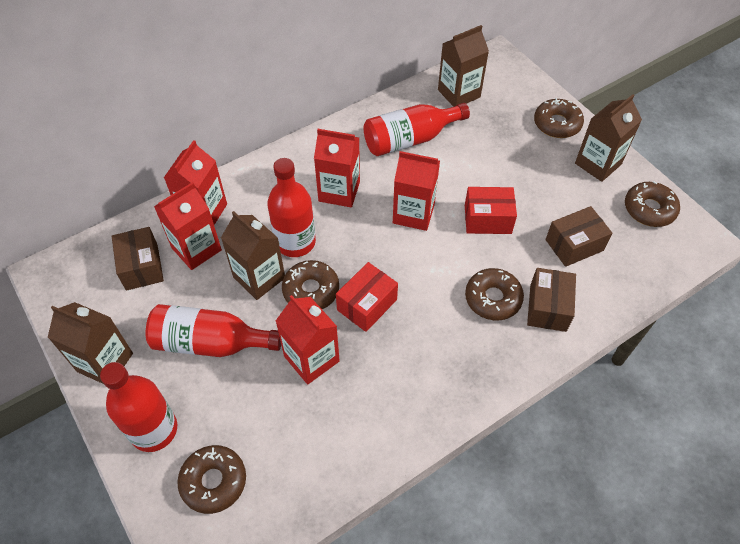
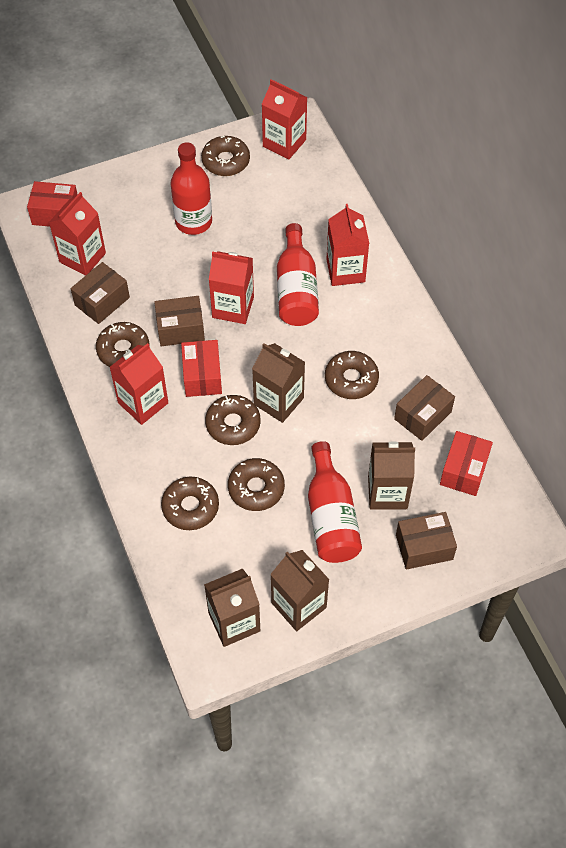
brown box: 3 -> 4
brown donut: 5 -> 6
red bottle: 4 -> 3
red box: 2 -> 3

